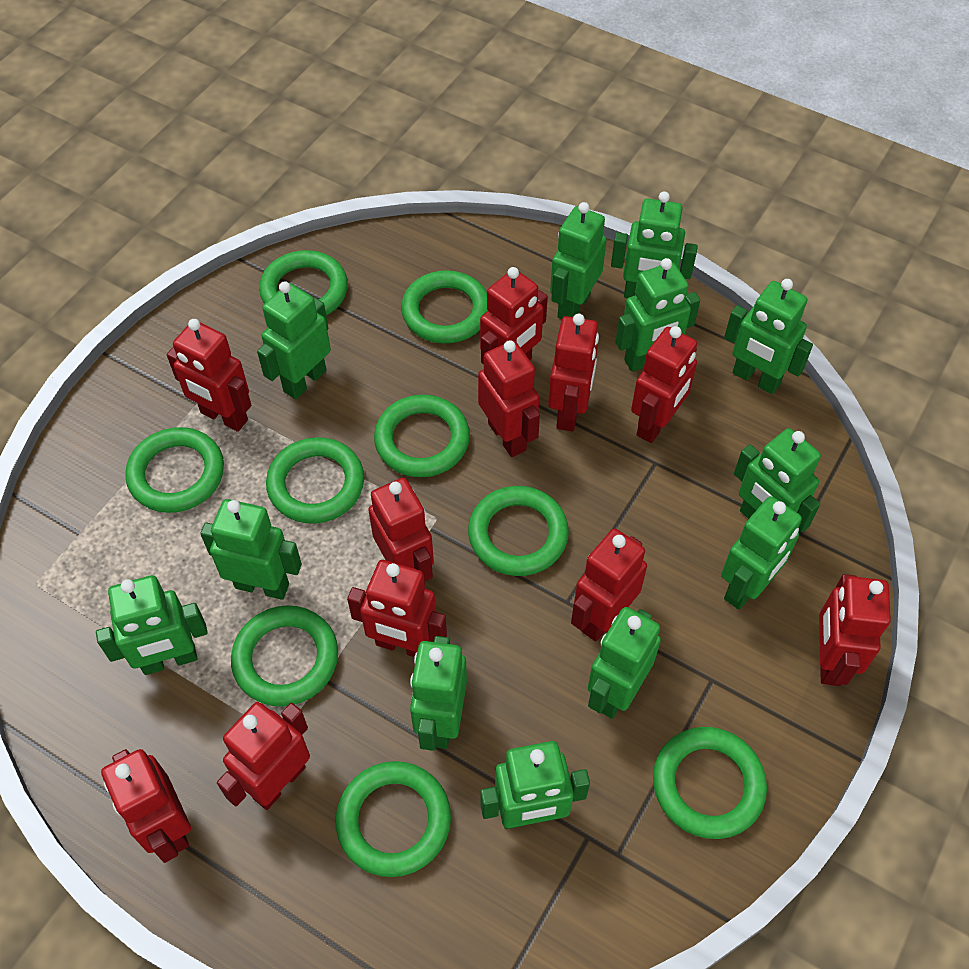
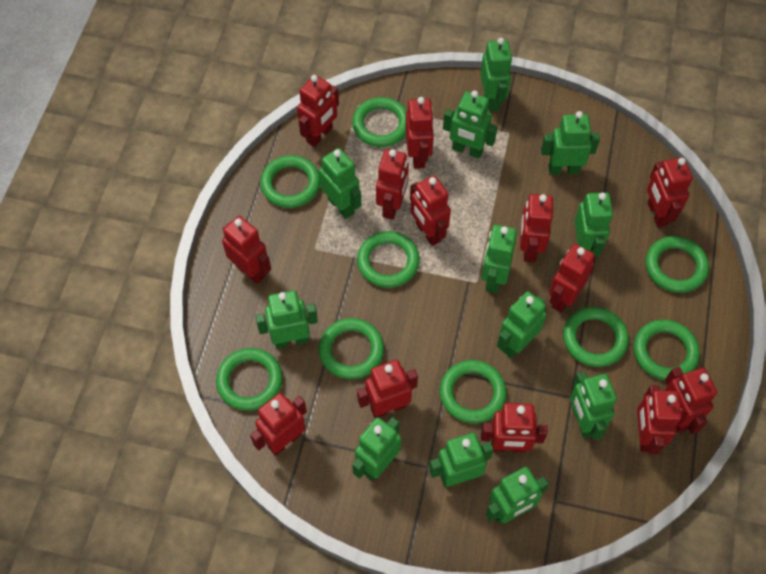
red robot: 11 -> 13

